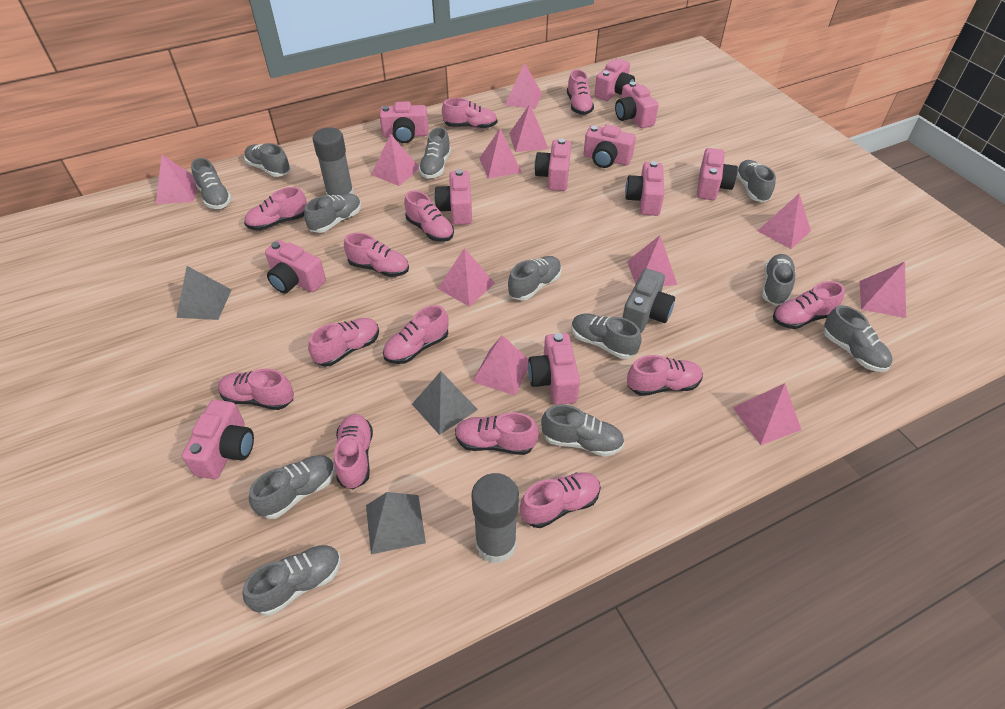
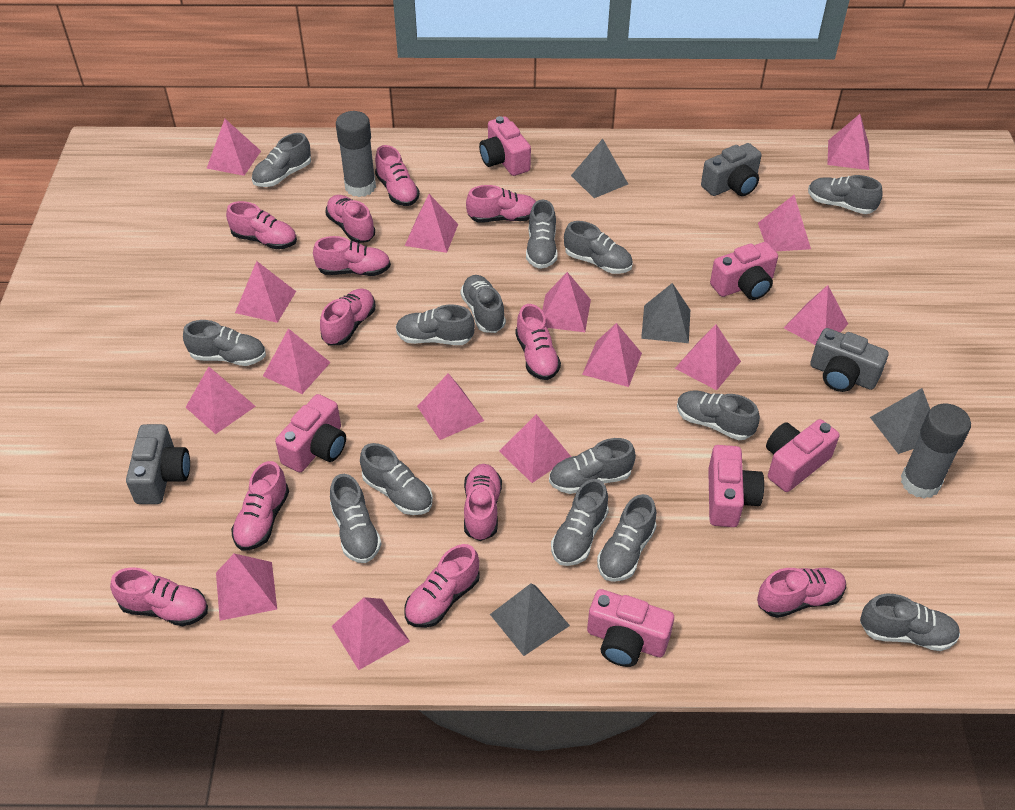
grey camera: 1 -> 3
grey pyramid: 3 -> 4
grey shoe: 12 -> 14
pink camera: 11 -> 6
pink pyramid: 11 -> 15
pink shoe: 13 -> 12

